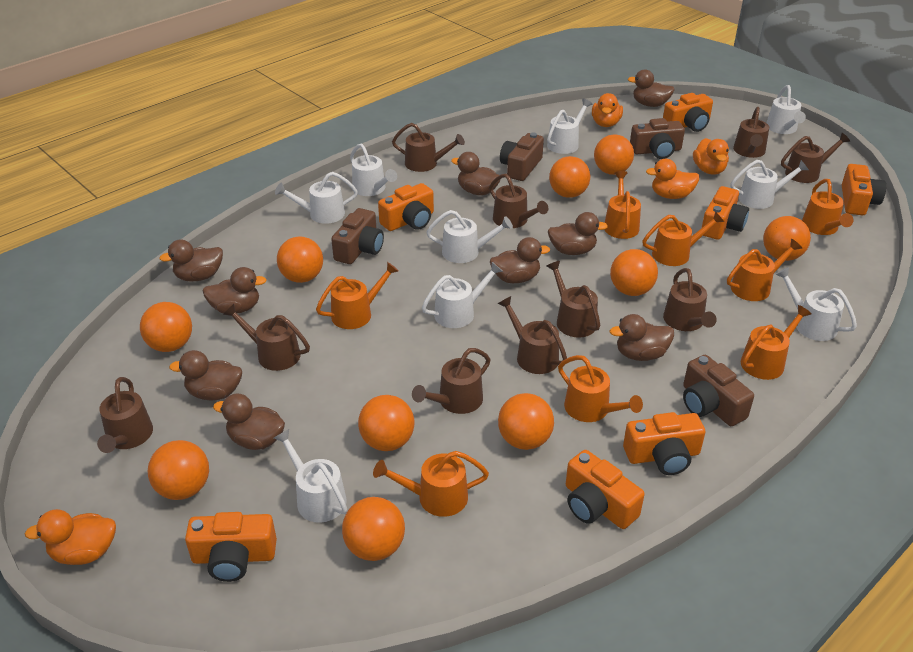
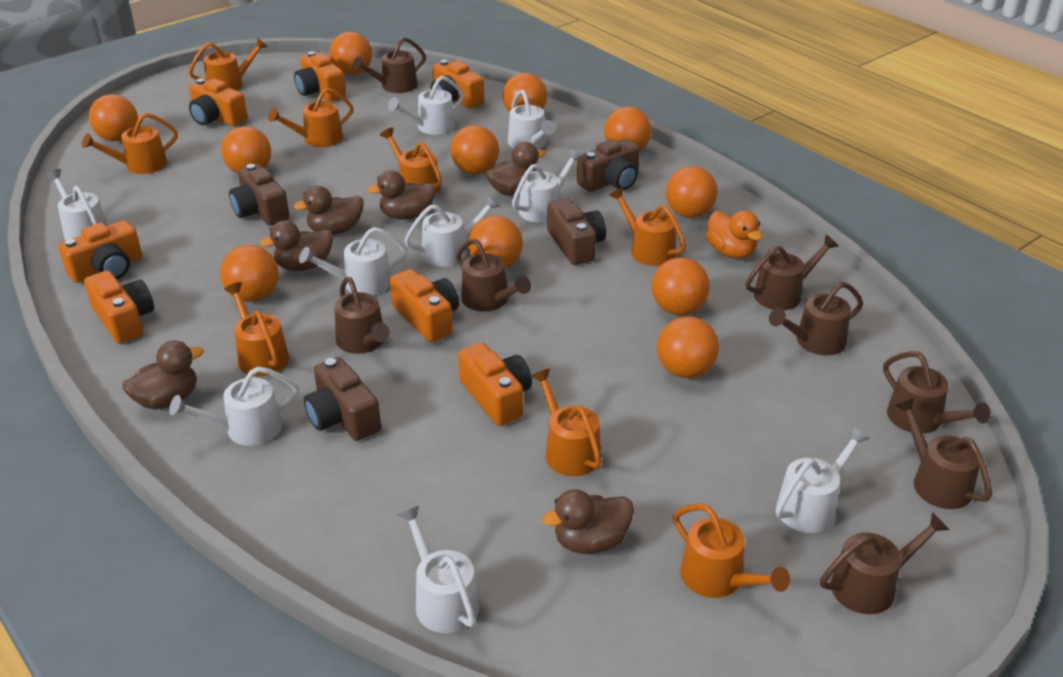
brown duck: 9 -> 6
brown watering can: 10 -> 8
orange ball: 10 -> 11
orange duck: 4 -> 1

